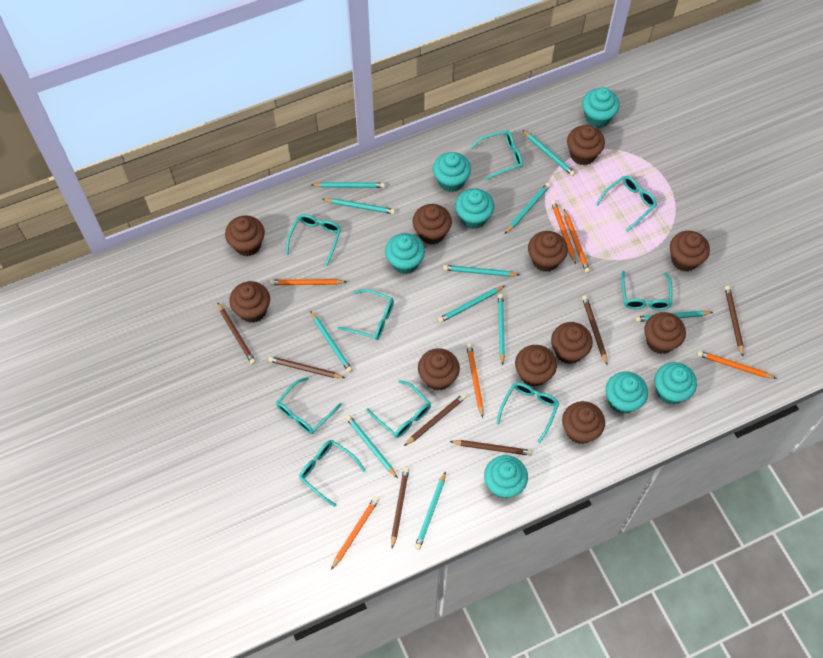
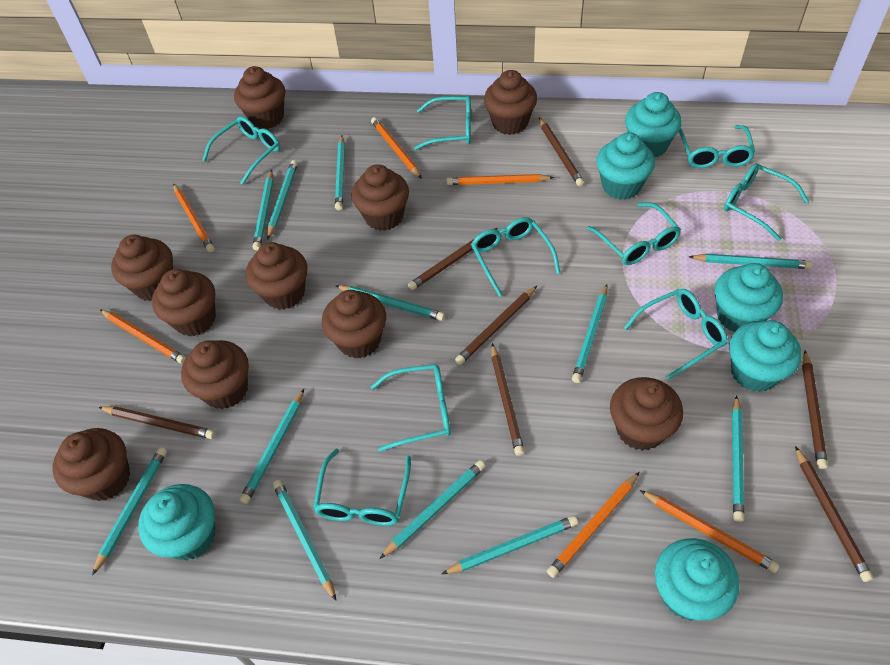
brown cupcake: 11 -> 10
turquoise cupcake: 7 -> 6
turquoise pencil: 11 -> 12

